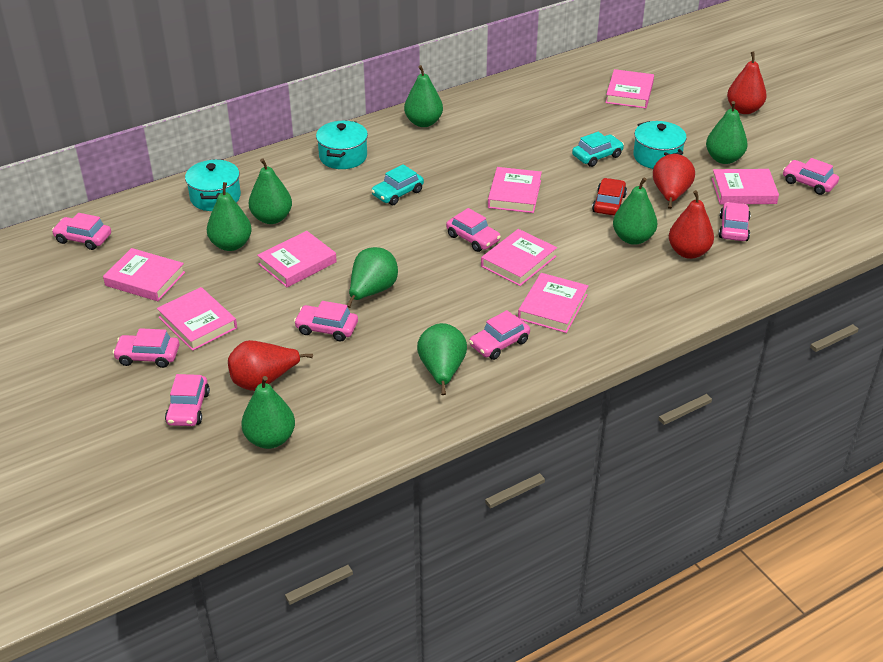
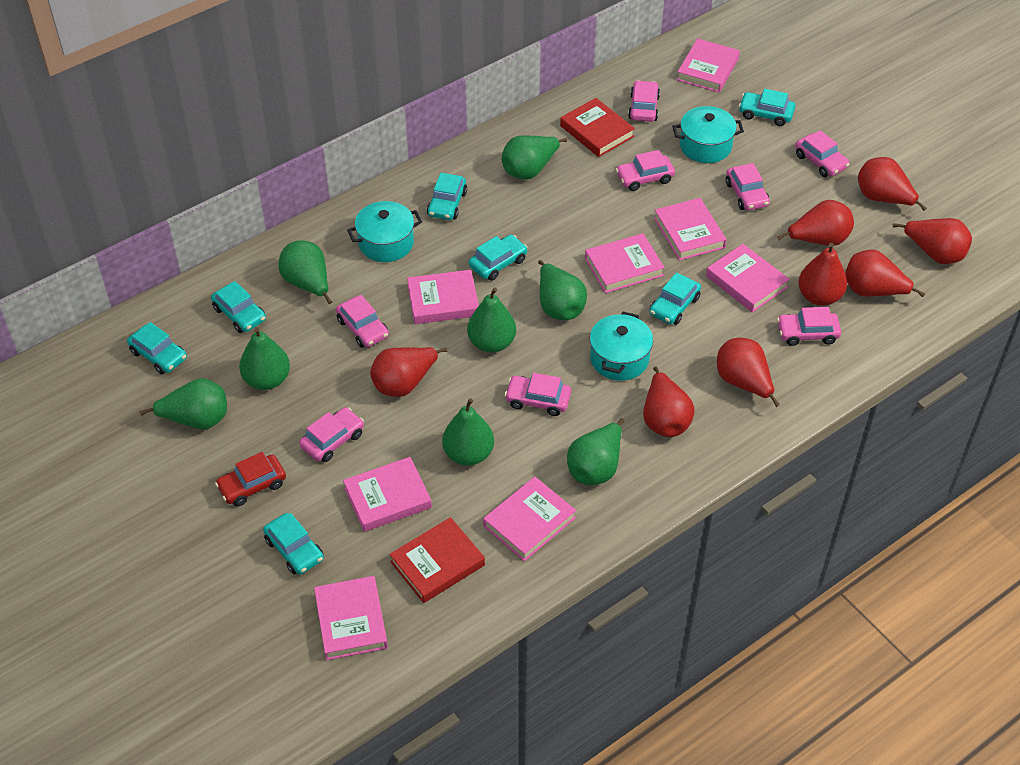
red book: 0 -> 2
red pear: 4 -> 8
turquoise car: 2 -> 7

